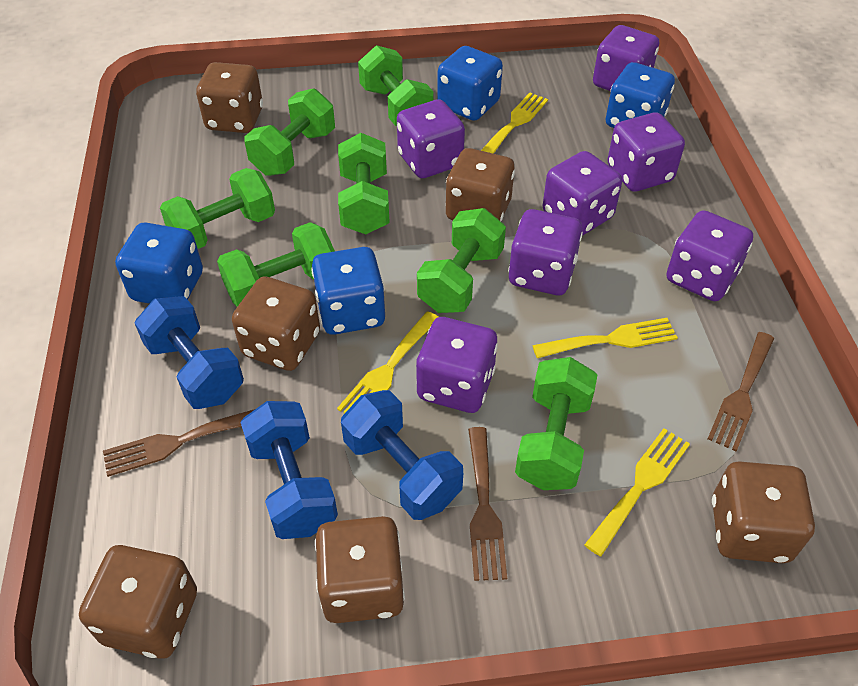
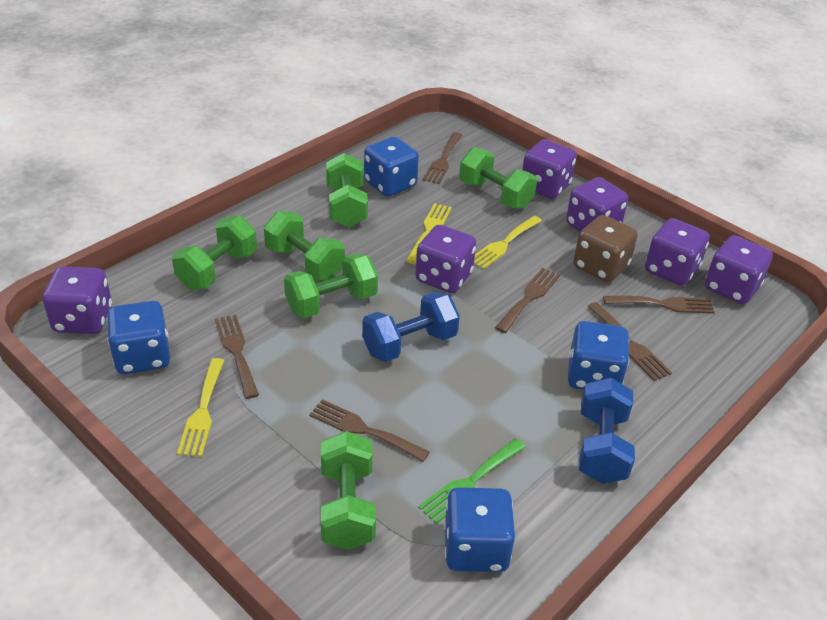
blue dumbbell: 3 -> 2
brown dice: 6 -> 1
brown fork: 3 -> 6
green dumbbell: 7 -> 6
green fork: 0 -> 1
purple dice: 7 -> 6
yellow fork: 4 -> 3

